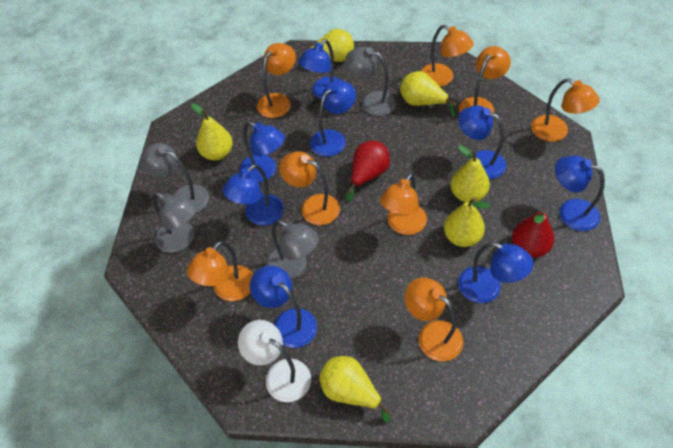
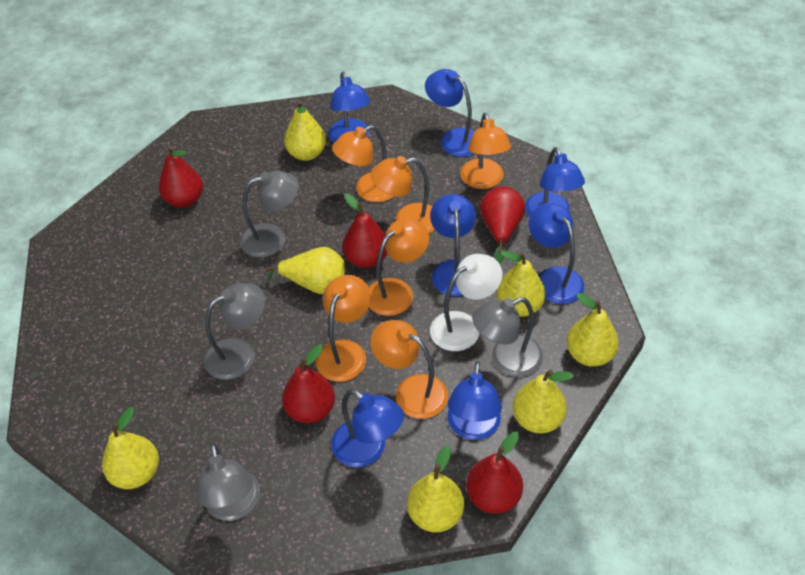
blue lamp: 8 -> 7
orange lamp: 8 -> 6
red pear: 2 -> 5
yellow pear: 6 -> 7

